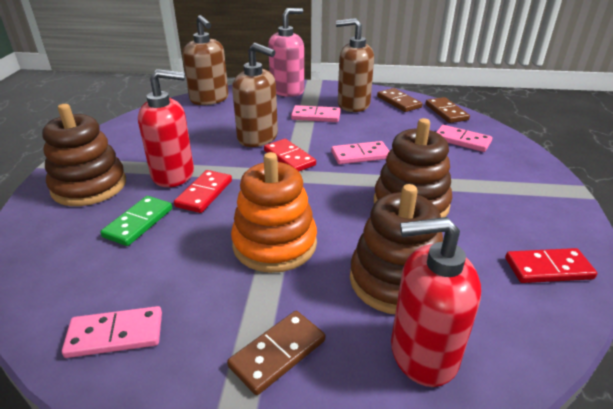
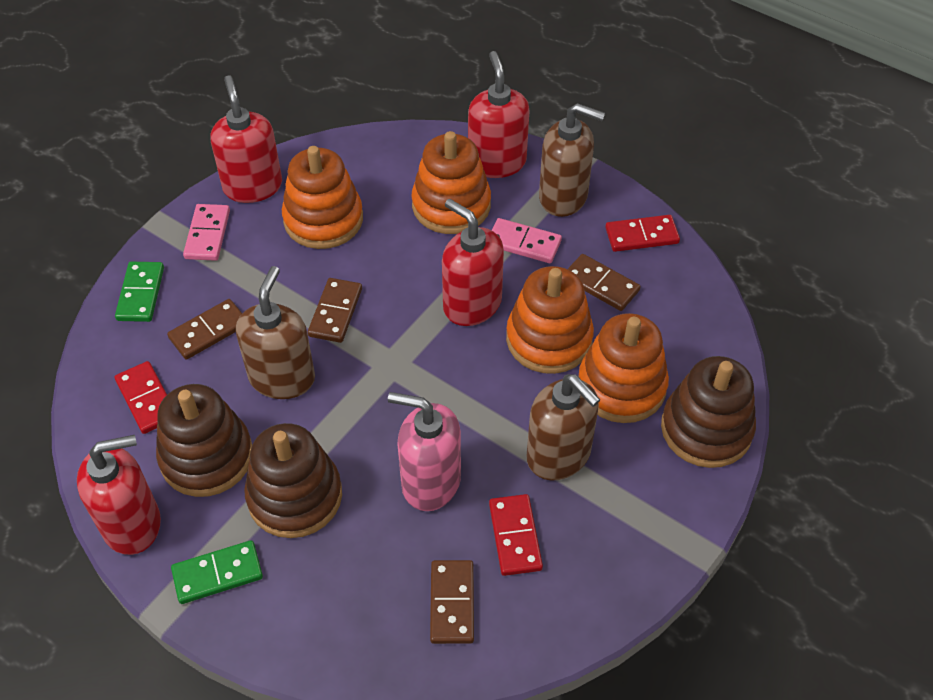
brown domino: 3 -> 4
green domino: 1 -> 2
orange stacking toy: 1 -> 4
pink domino: 4 -> 2
red soap dispenser: 2 -> 4

